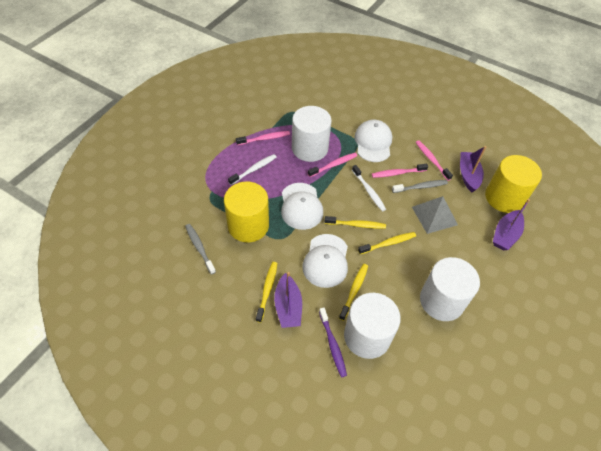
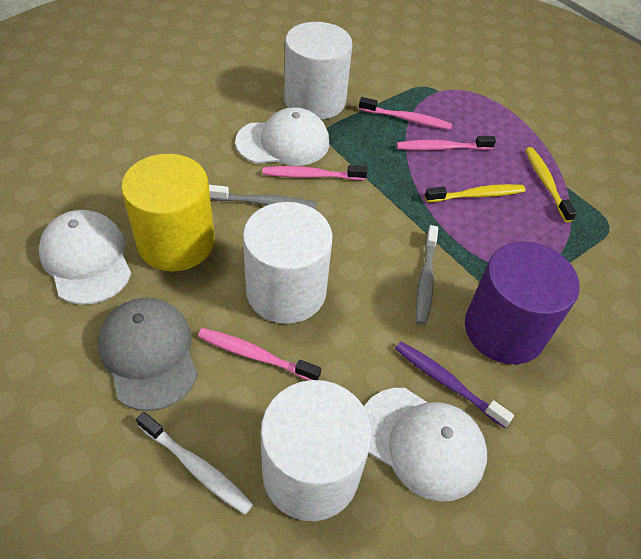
grey cap: 0 -> 1
grey pyramid: 1 -> 0
purple boat: 3 -> 0
purple cylinder: 0 -> 1
white toothbrush: 2 -> 1
yellow cylinder: 2 -> 1
yellow toothbrush: 4 -> 2

